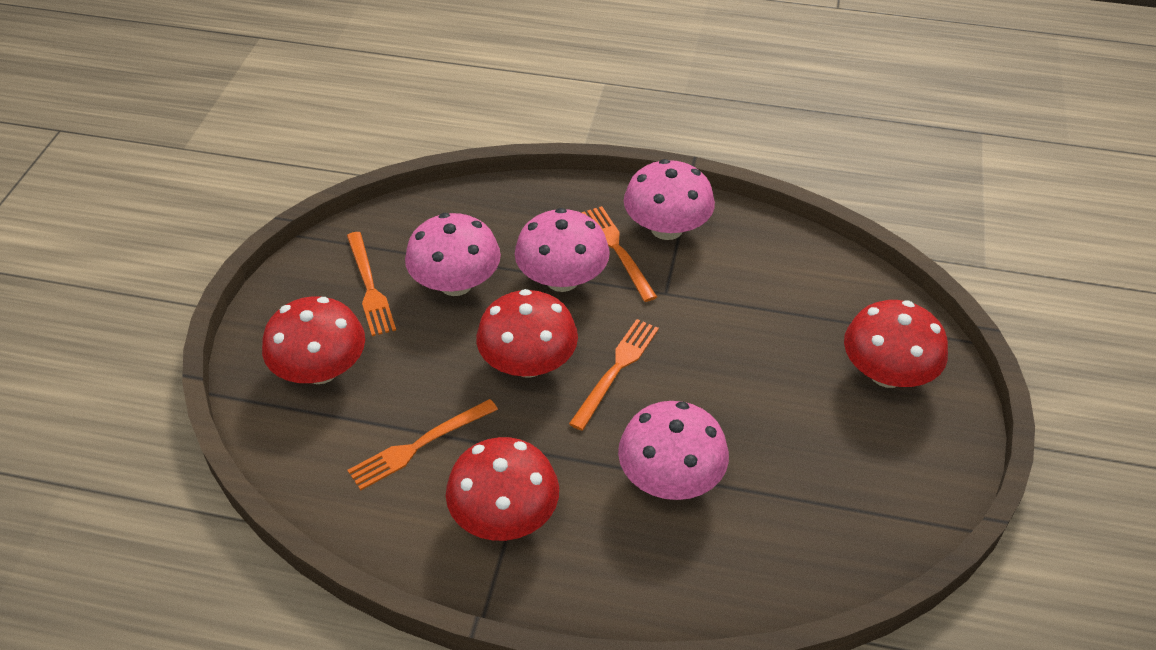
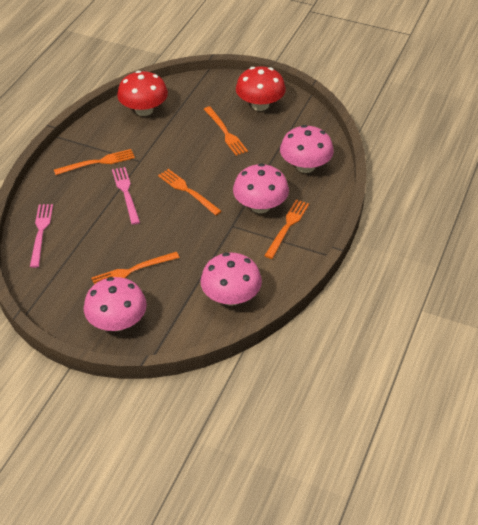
orange fork: 4 -> 5
pink fork: 0 -> 2
red mushroom: 4 -> 2

